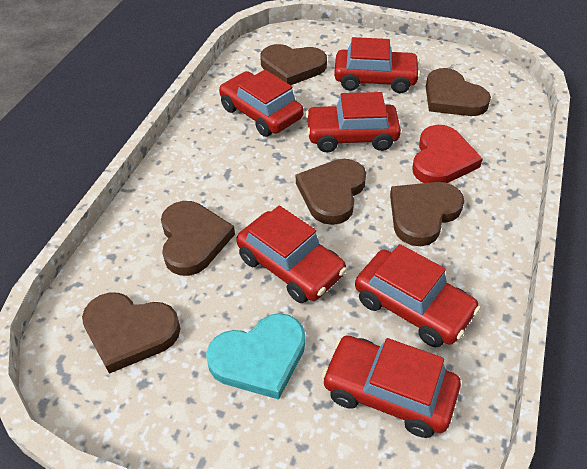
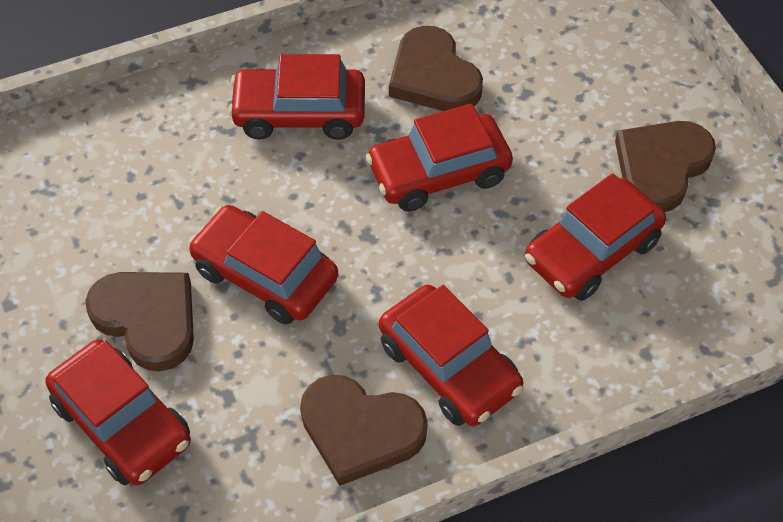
brown heart: 6 -> 4
red heart: 1 -> 0
turquoise heart: 1 -> 0

